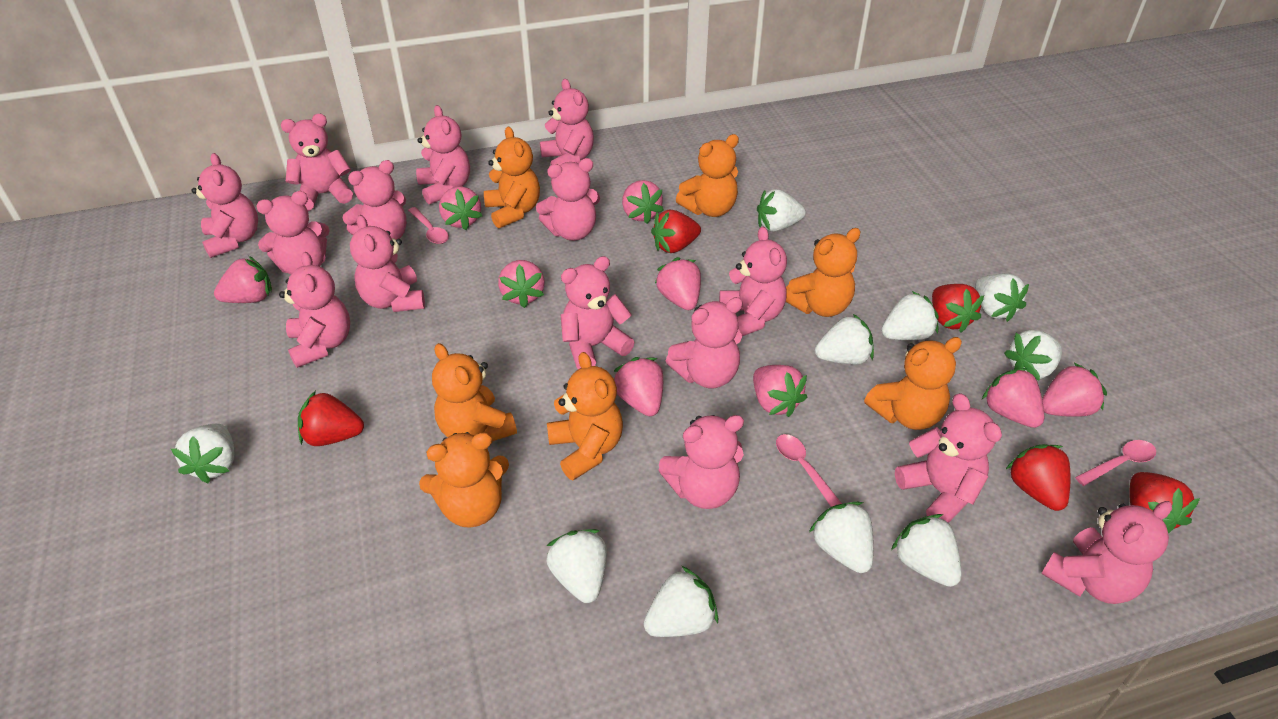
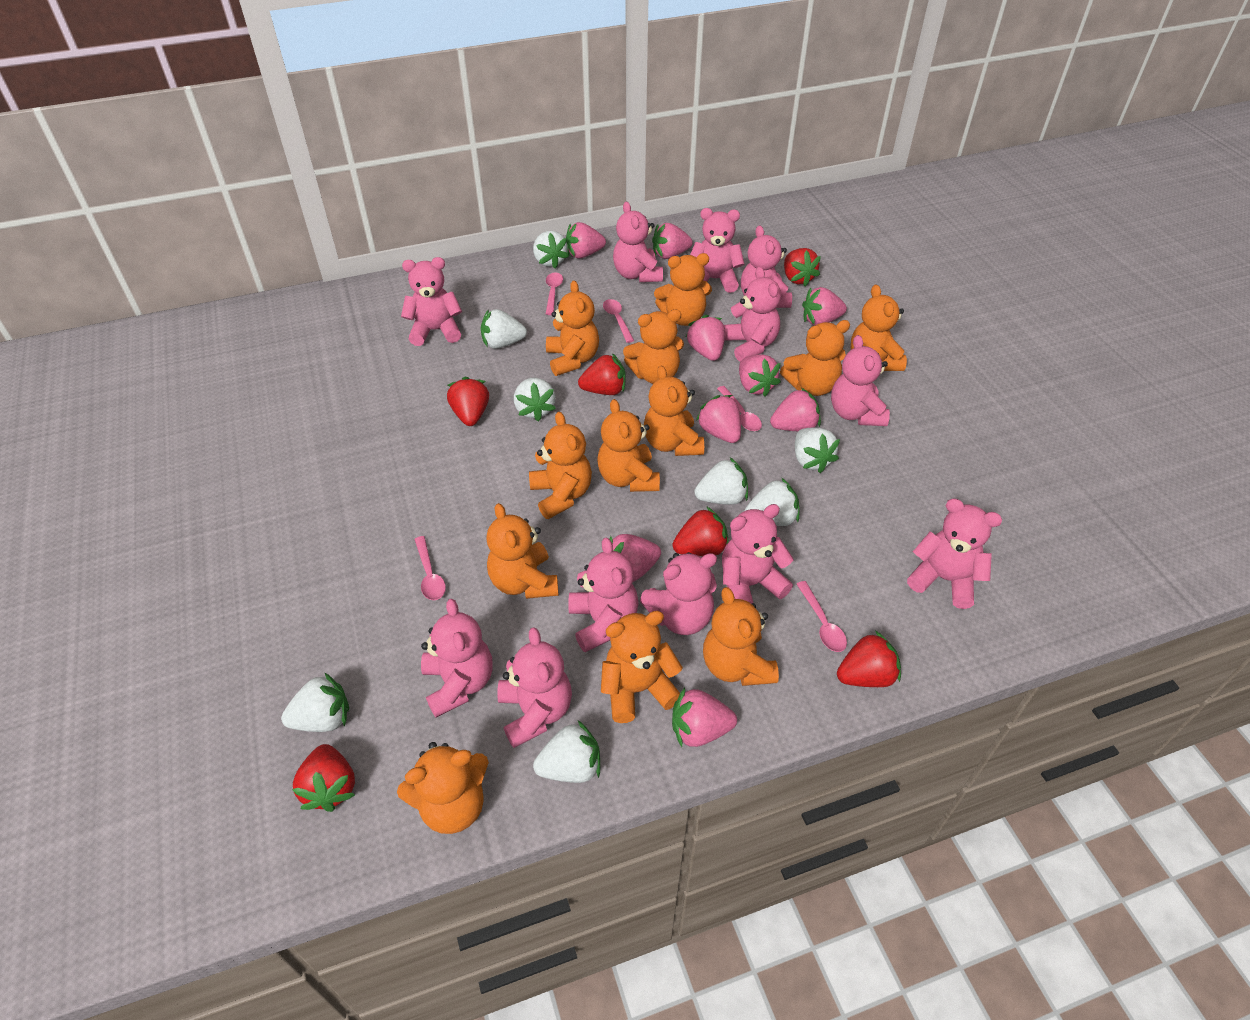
orange teddy bear: 7 -> 12
pink spoon: 3 -> 5
pink teddy bear: 15 -> 12
red strawberry: 5 -> 6
white strawberry: 10 -> 8

